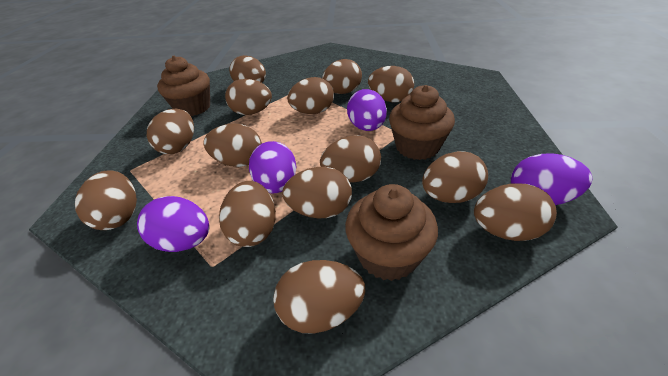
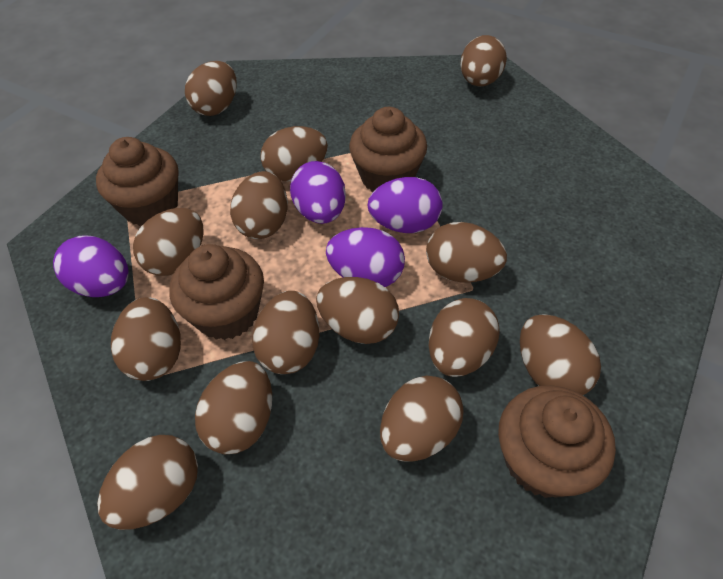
brown cupcake: 3 -> 4

